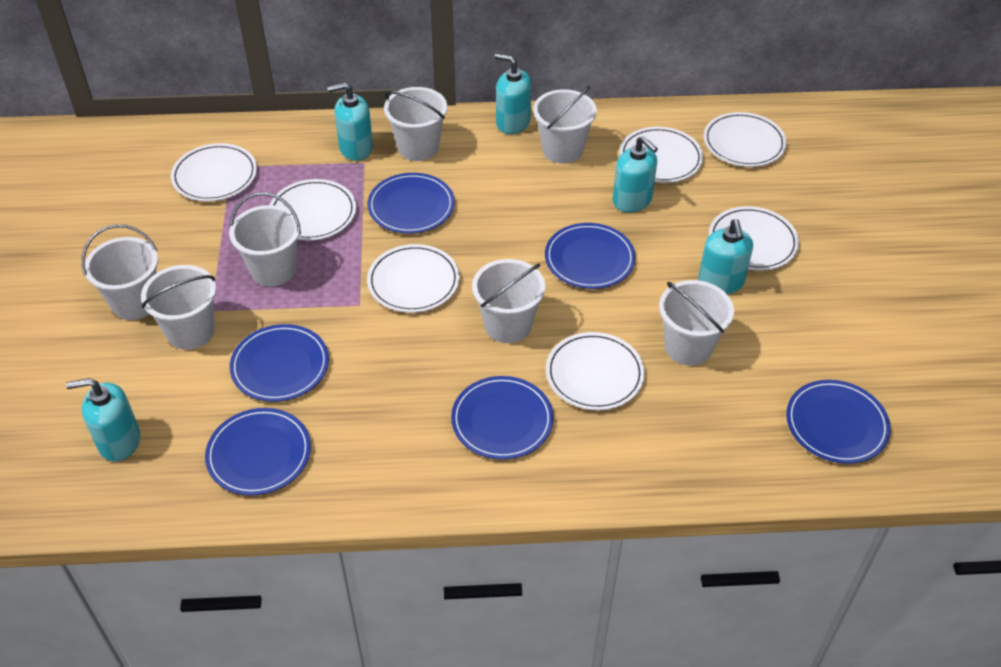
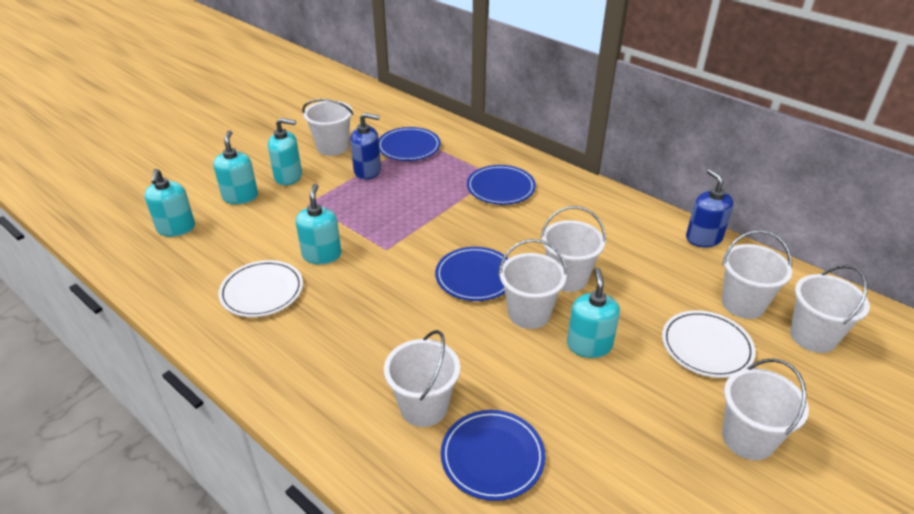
blue plate: 6 -> 4
blue soap dispenser: 0 -> 2
white plate: 7 -> 2

